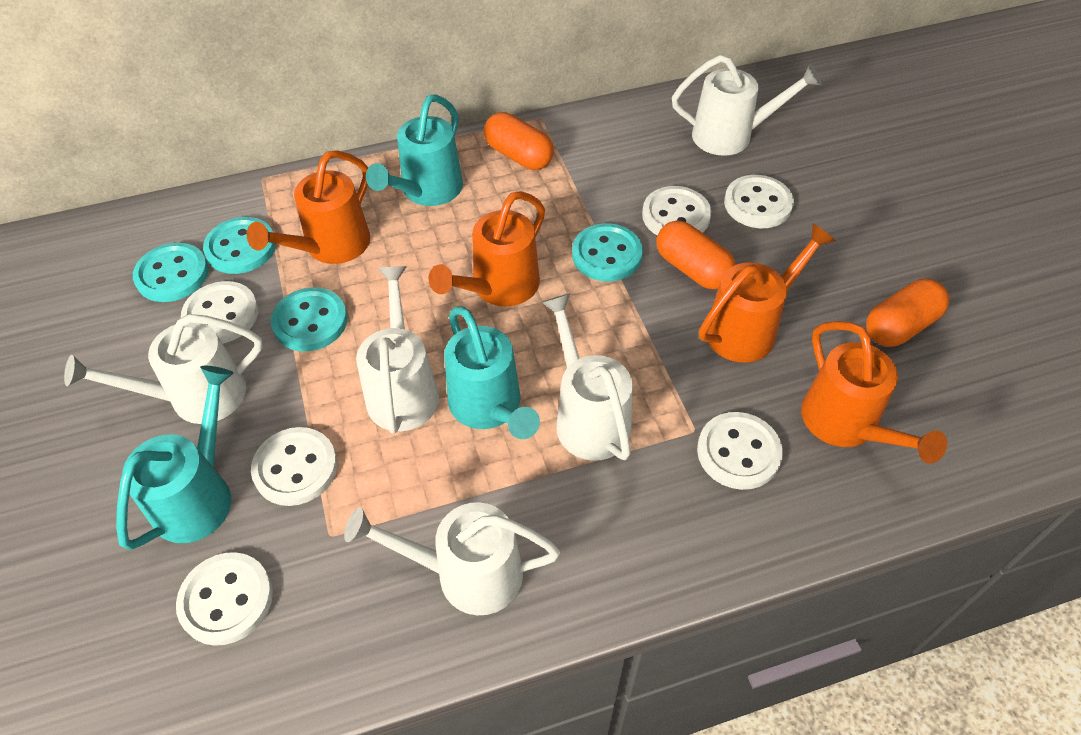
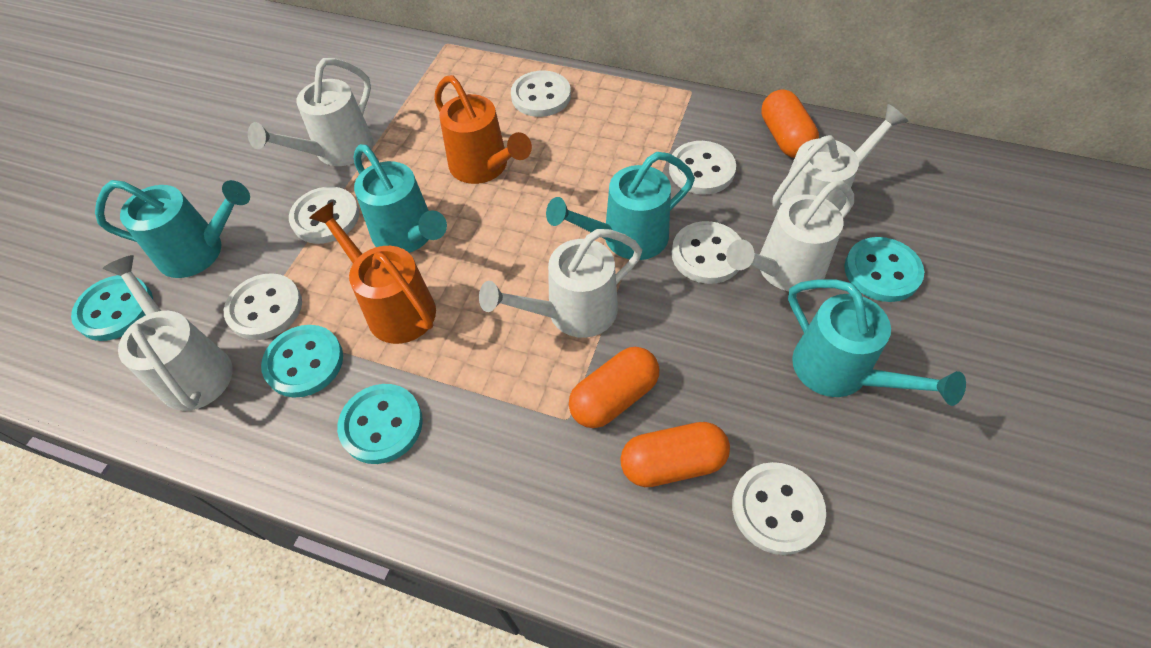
orange watering can: 4 -> 2
turquoise watering can: 3 -> 4

